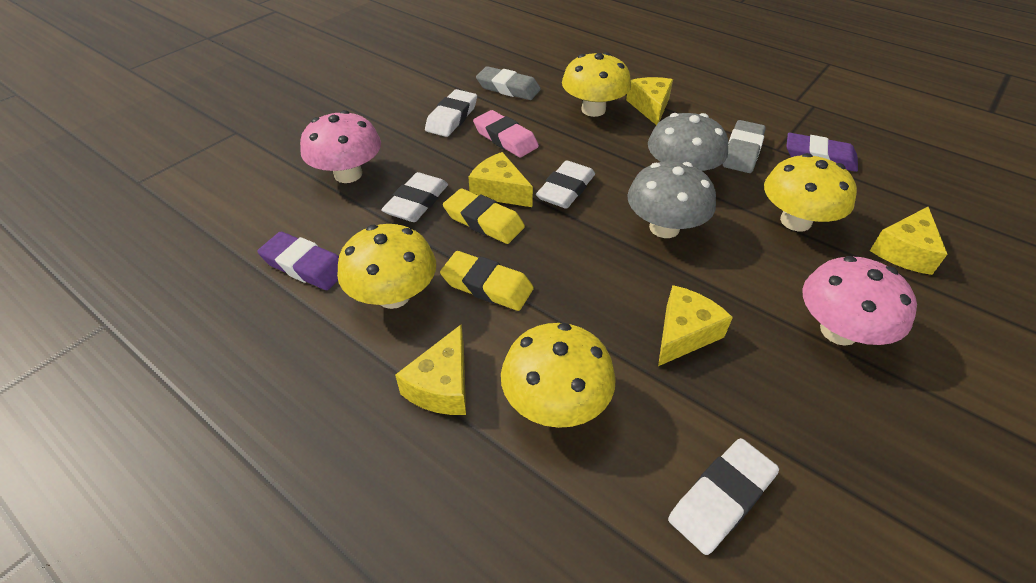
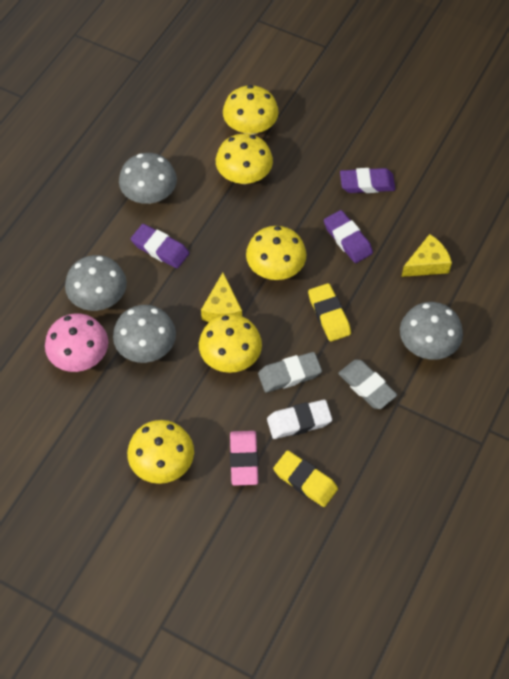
grey mushroom: 2 -> 4
pink mushroom: 2 -> 1
purple eraser: 2 -> 3
white eraser: 4 -> 1
yellow cheese: 5 -> 2
yellow mushroom: 4 -> 5

